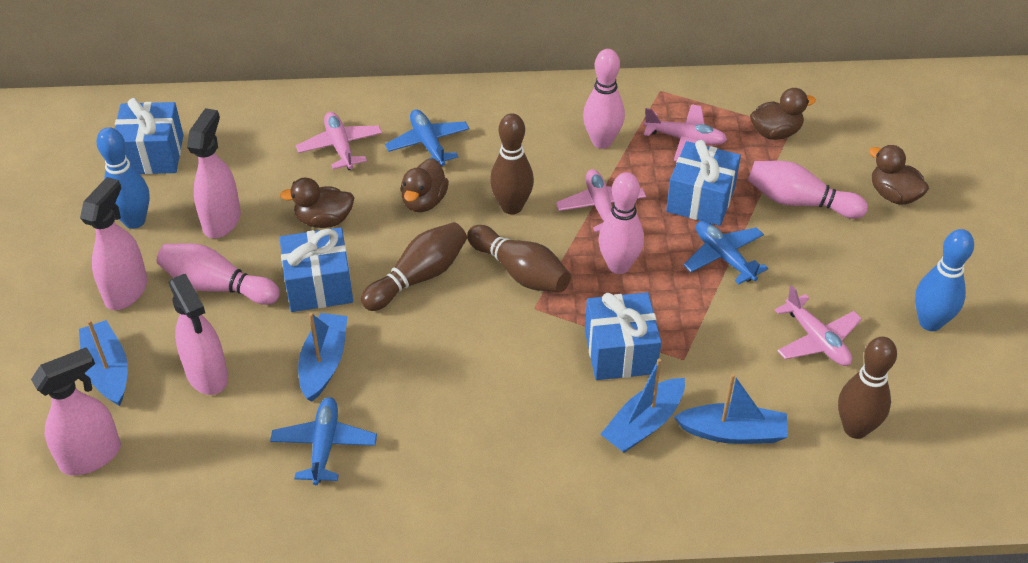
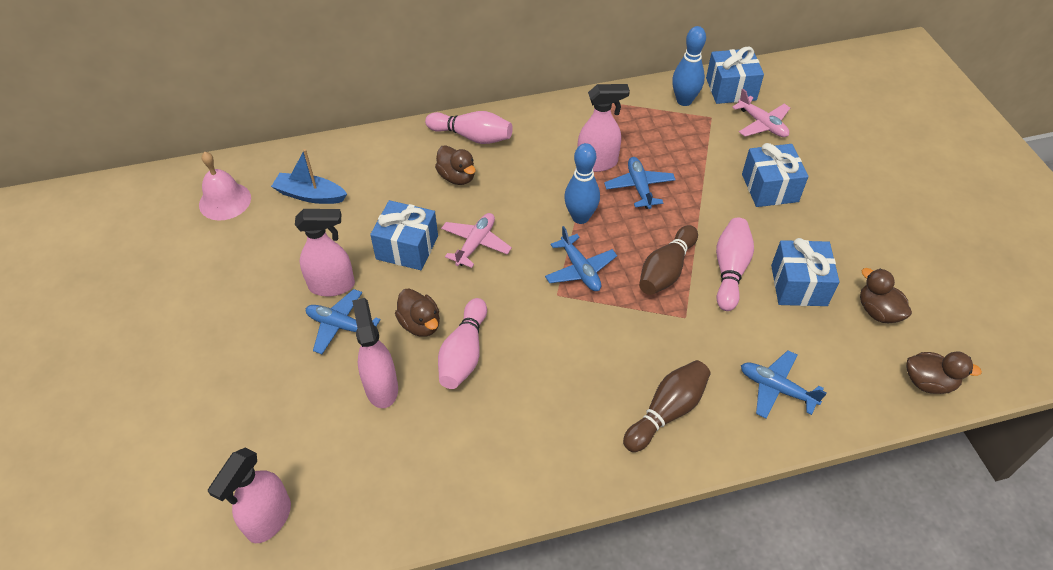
blue boat: 4 -> 1
blue plane: 3 -> 4
brown bowling pin: 4 -> 2
pink bell: 0 -> 1
pink bowling pin: 4 -> 3
pink plane: 4 -> 2

